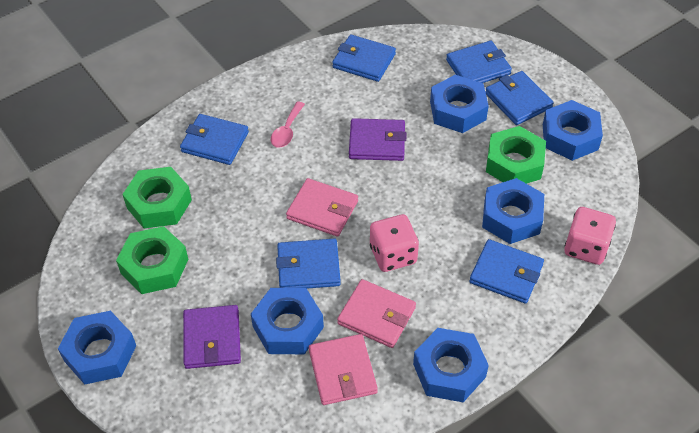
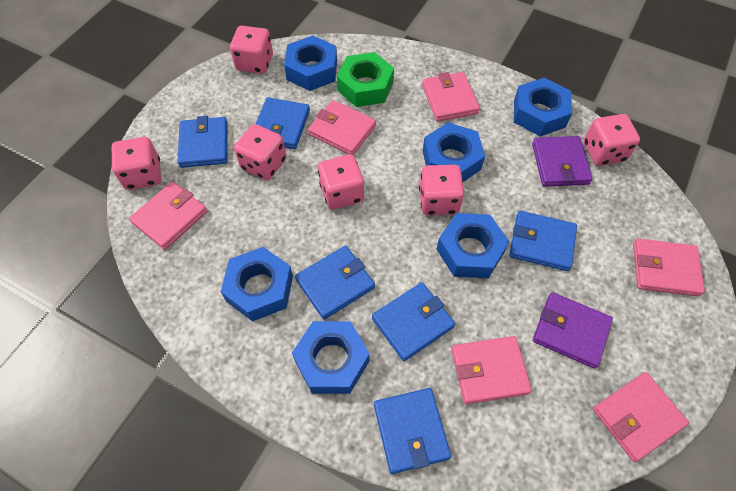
green nut: 3 -> 1
pink dice: 2 -> 6
pink spoon: 1 -> 0
pink wallet: 3 -> 6

